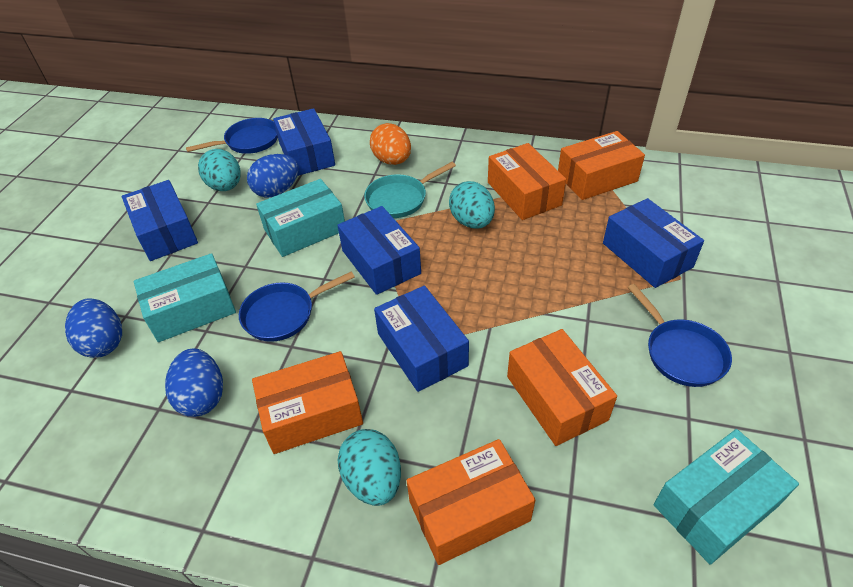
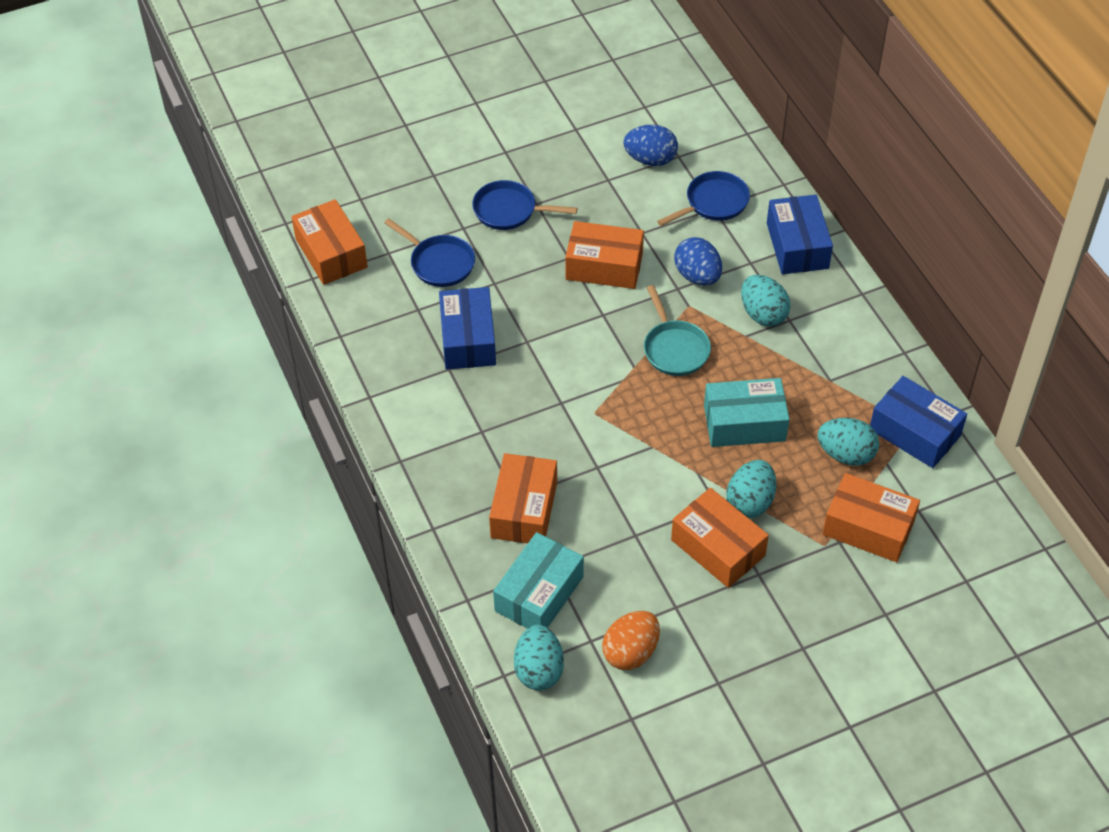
blue box: 5 -> 3
blue egg: 3 -> 2
turquoise box: 3 -> 2
turquoise egg: 3 -> 4

